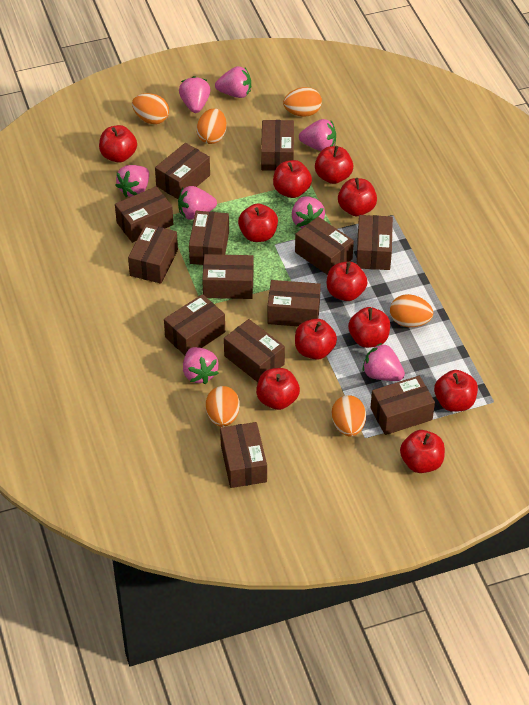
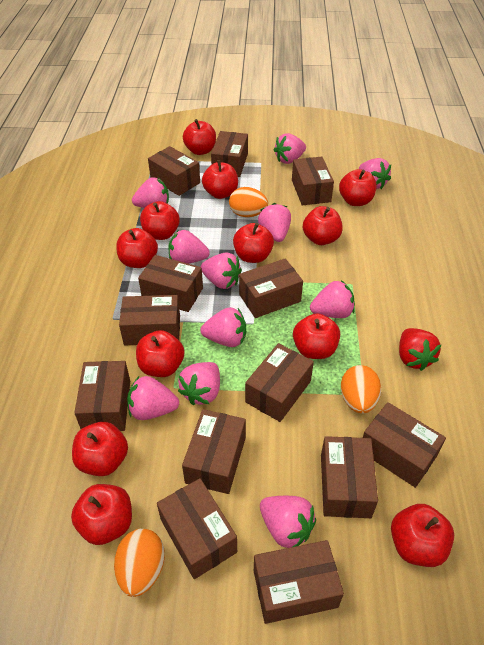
orange egg: 6 -> 3
pink strawberry: 8 -> 11
red apple: 11 -> 12
red strawberry: 0 -> 1

